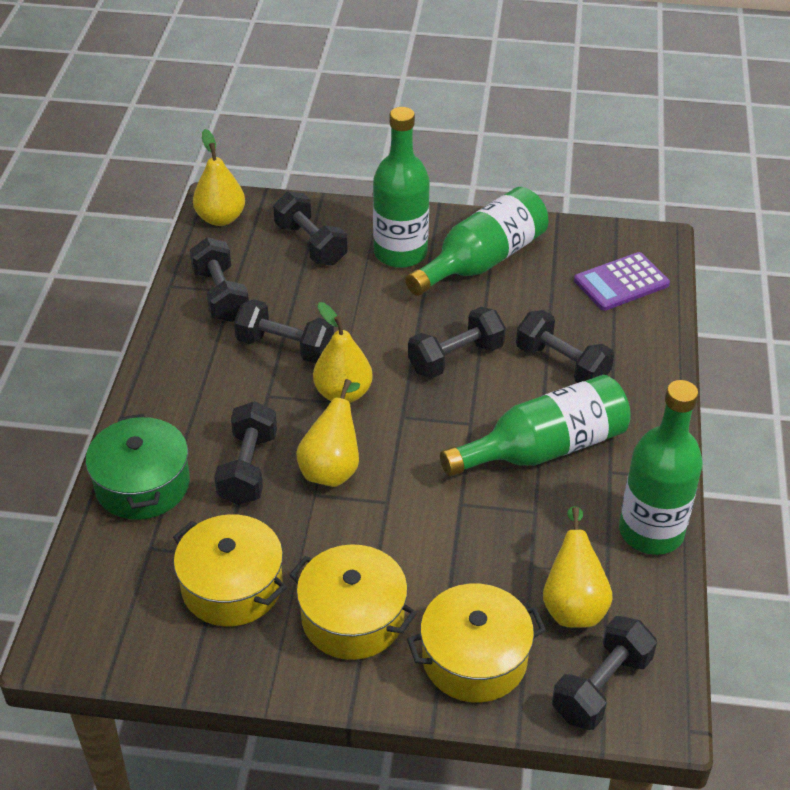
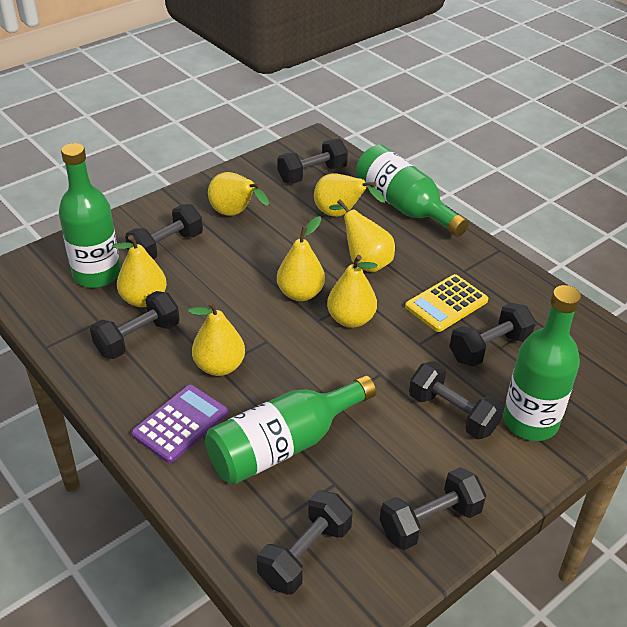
green pot: 1 -> 0
yellow calculator: 0 -> 1
yellow pear: 4 -> 7
yellow pot: 3 -> 0

